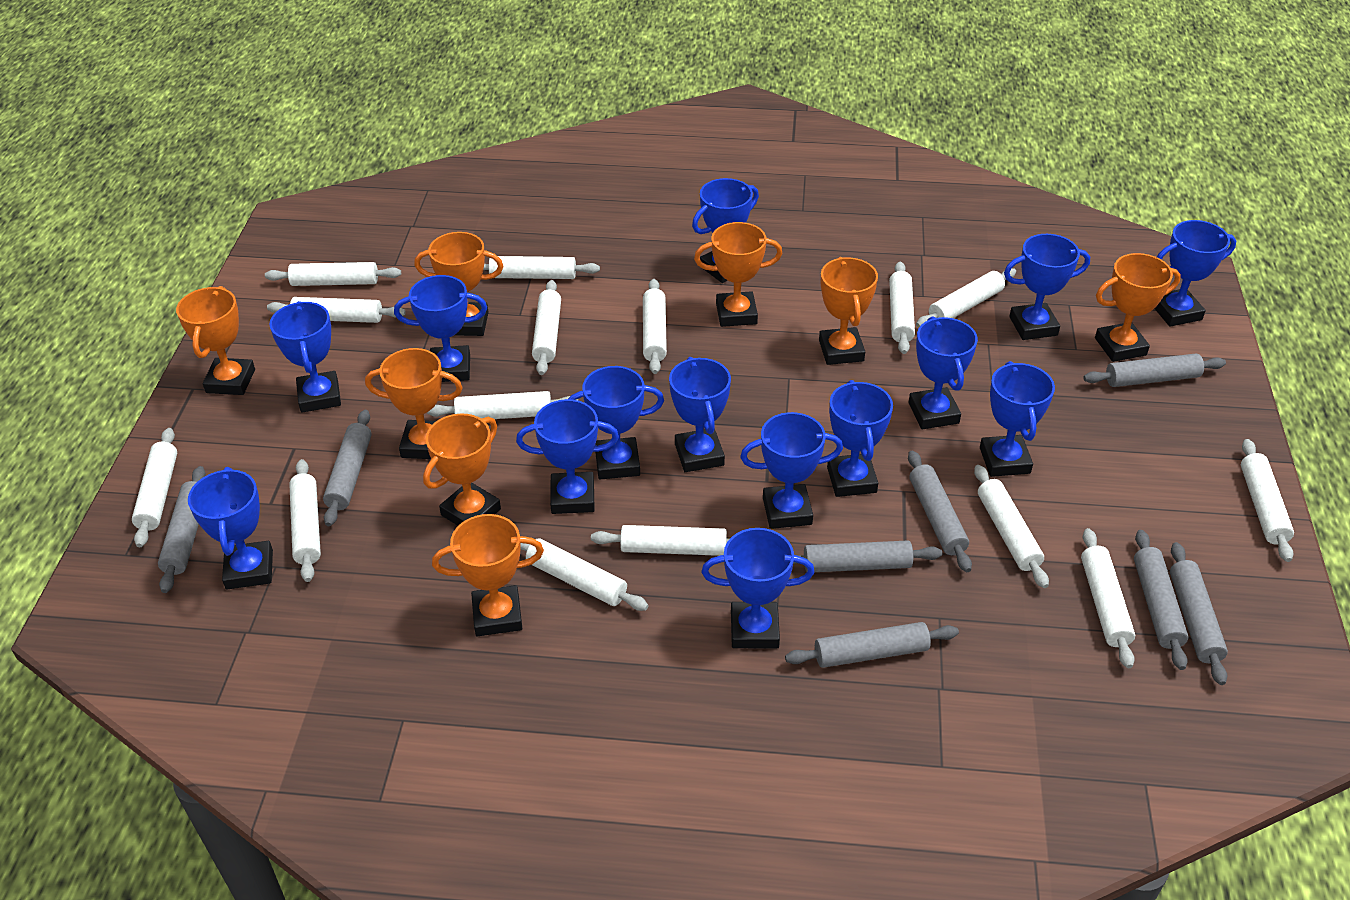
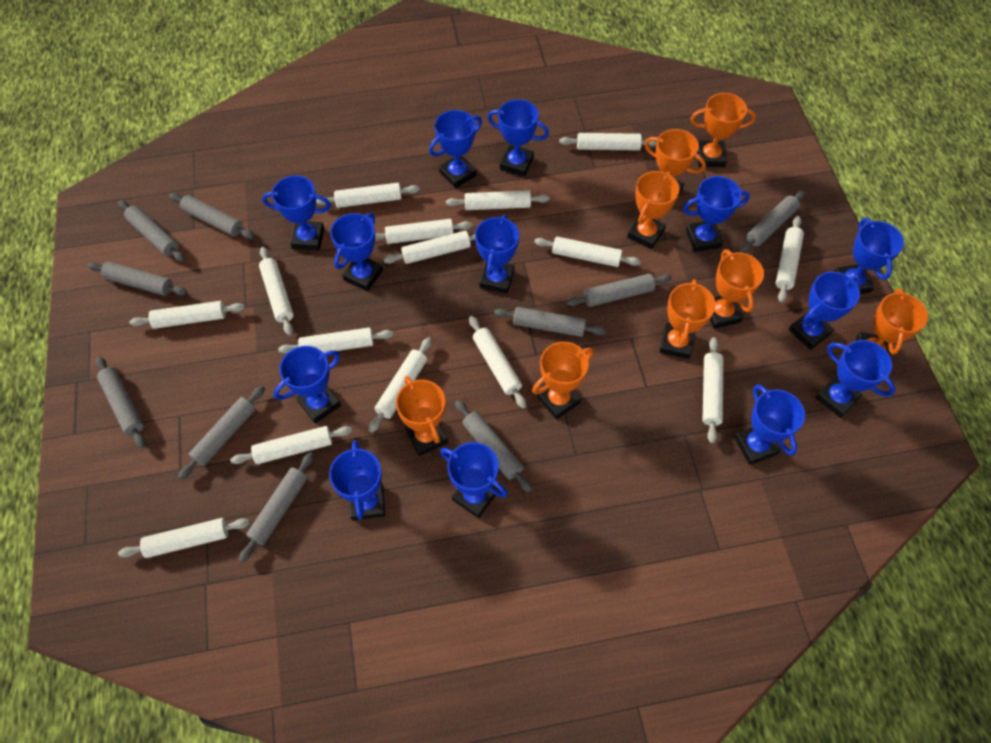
blue trophy: 14 -> 13
grey rolling pin: 8 -> 10

